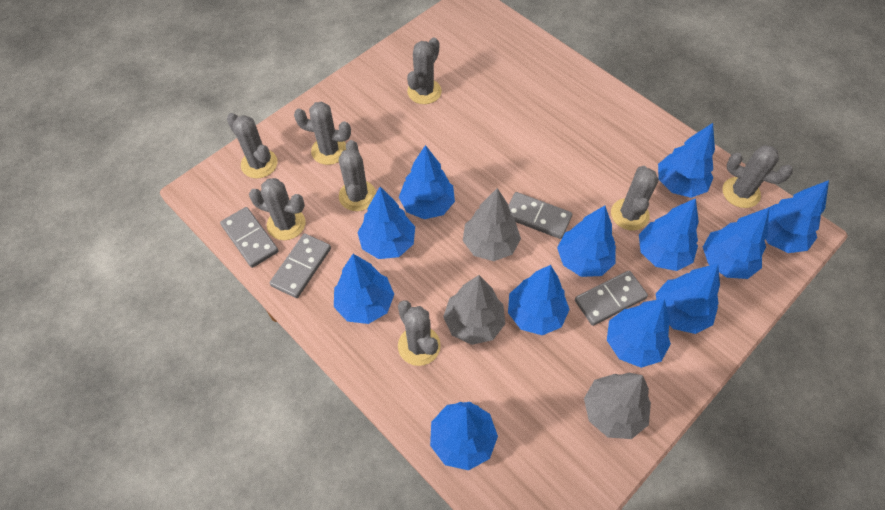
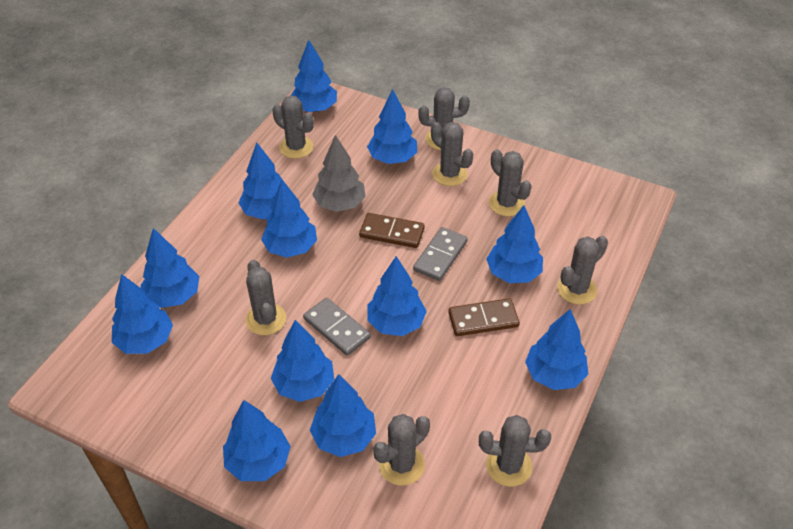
brown domino: 0 -> 2
grey domino: 4 -> 2
grey tree: 3 -> 1

